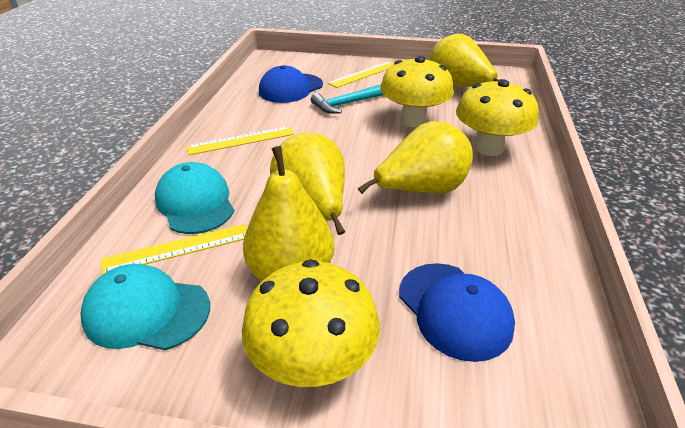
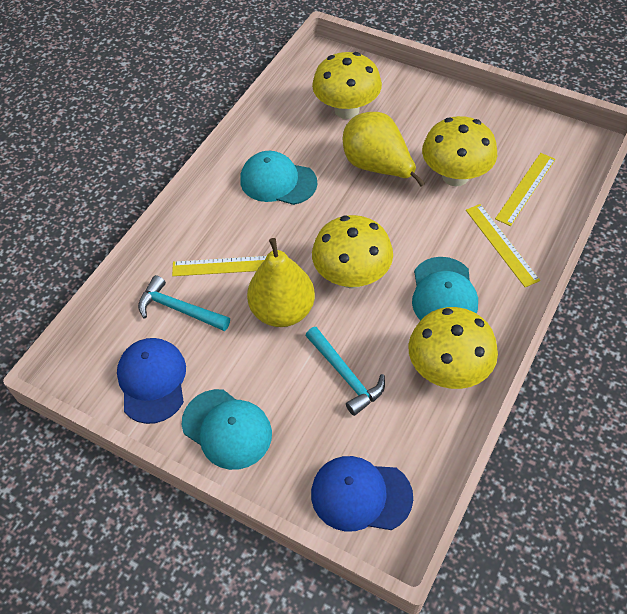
turquoise cap: 2 -> 3
turquoise hammer: 1 -> 2
yellow mushroom: 3 -> 4
yellow pear: 4 -> 2

